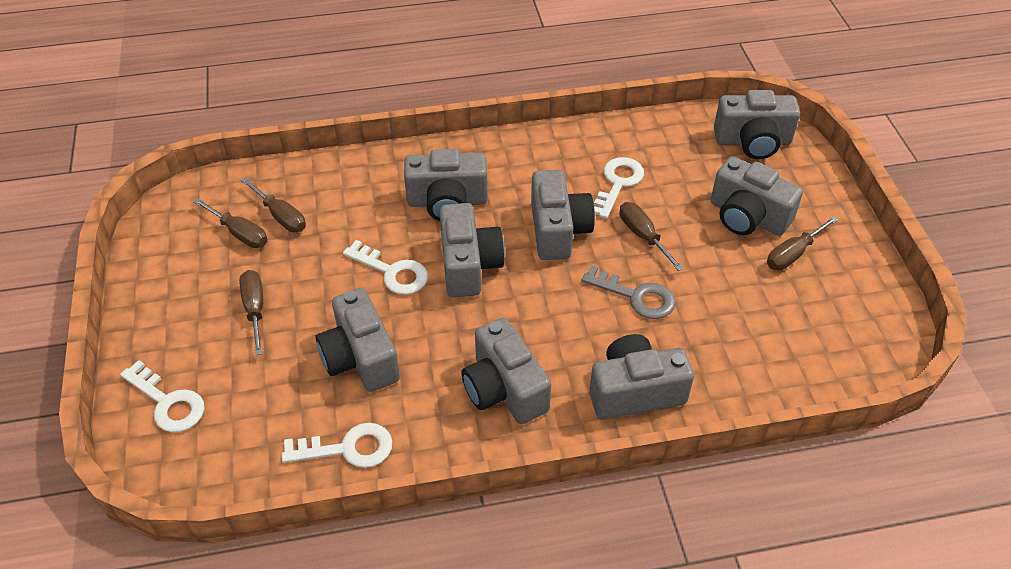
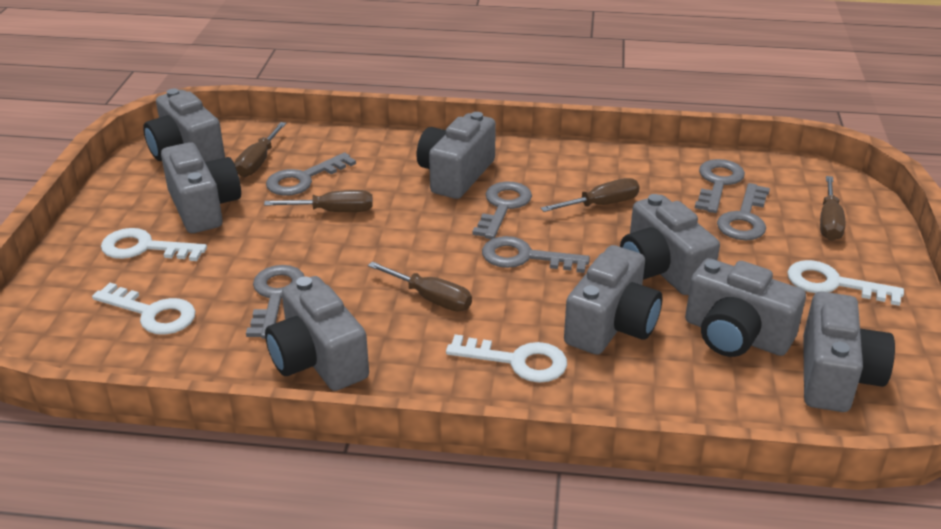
grey key: 1 -> 6

